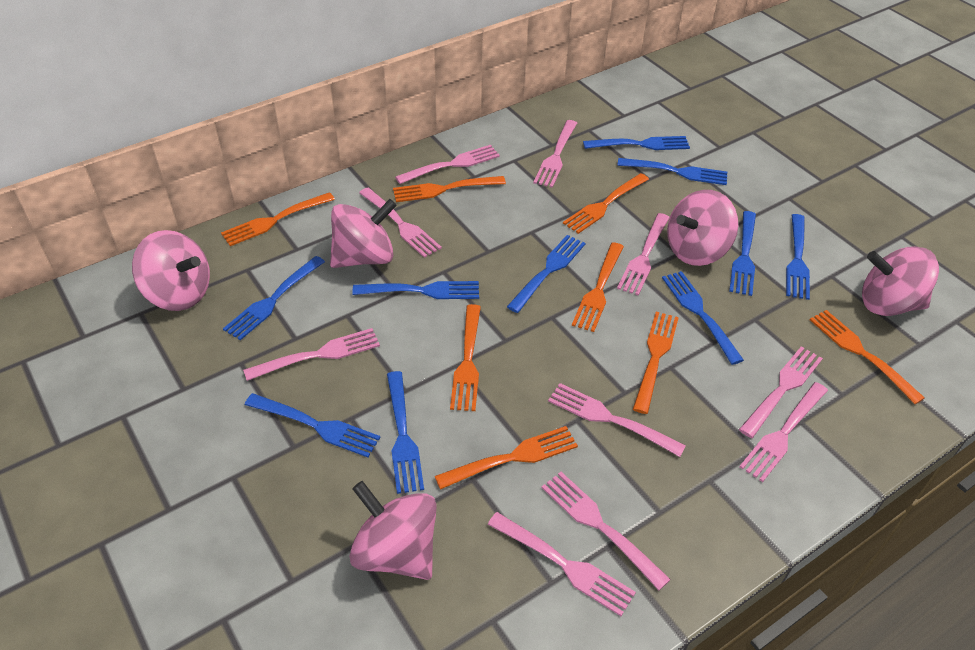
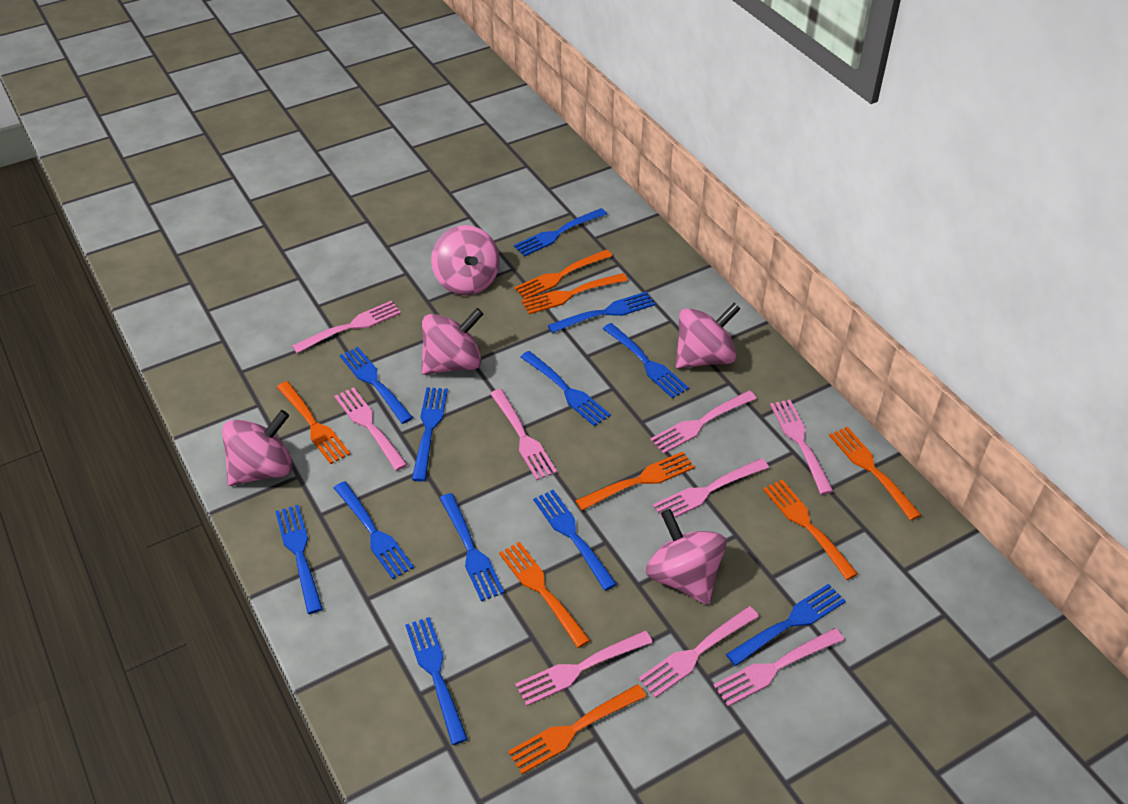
blue fork: 10 -> 12
pink fork: 10 -> 9

